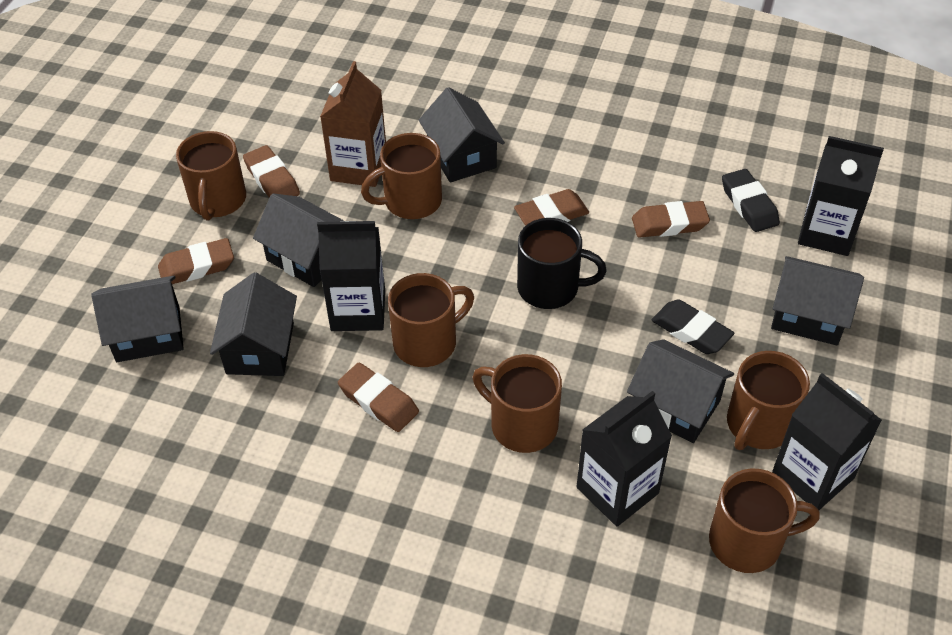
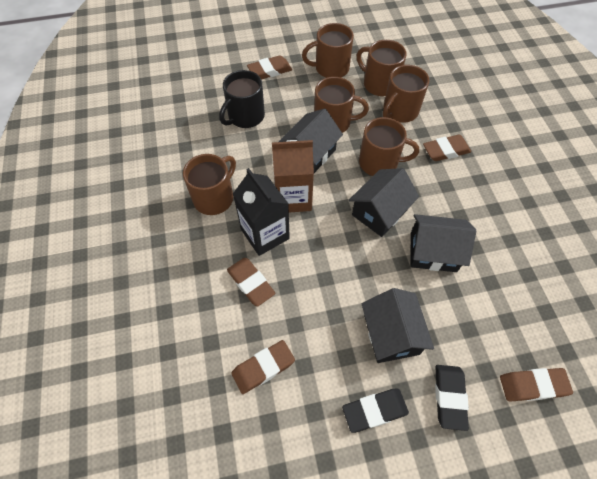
black carton: 4 -> 1
black house: 6 -> 4

